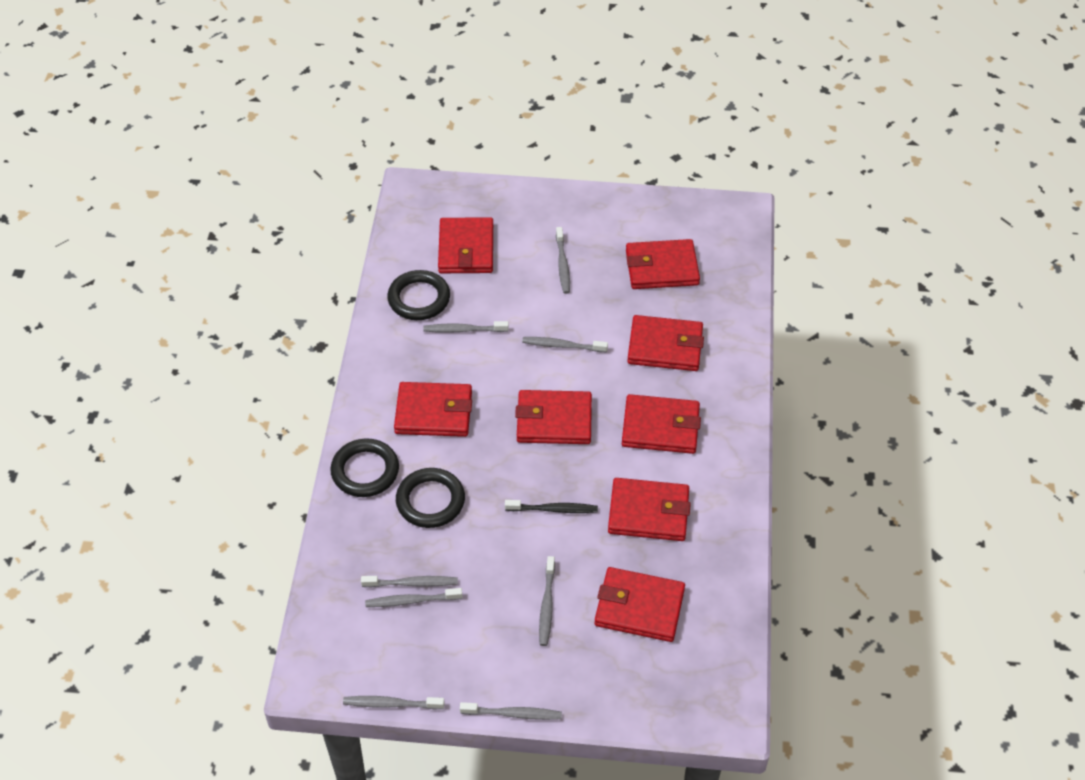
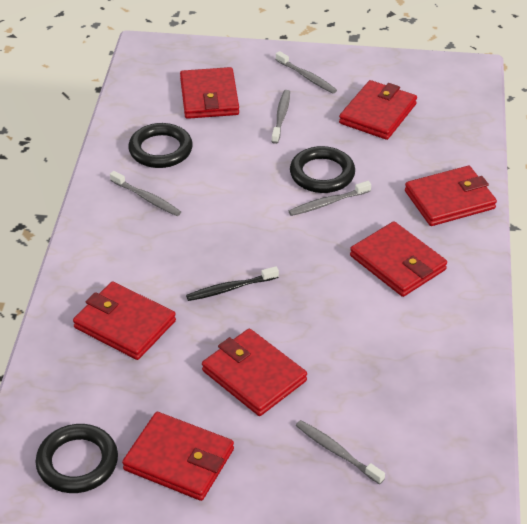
grey toothbrush: 8 -> 5
red wallet: 8 -> 7

